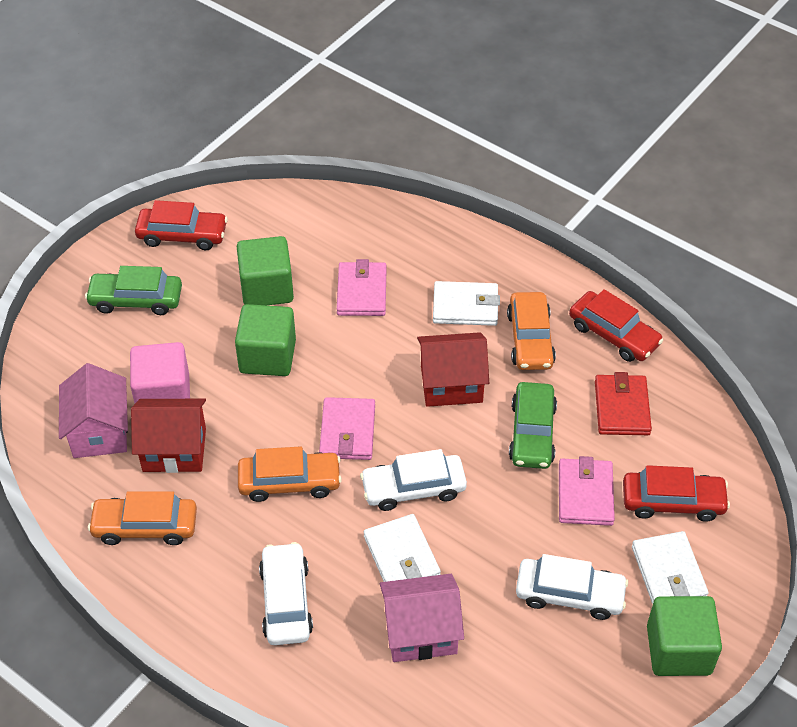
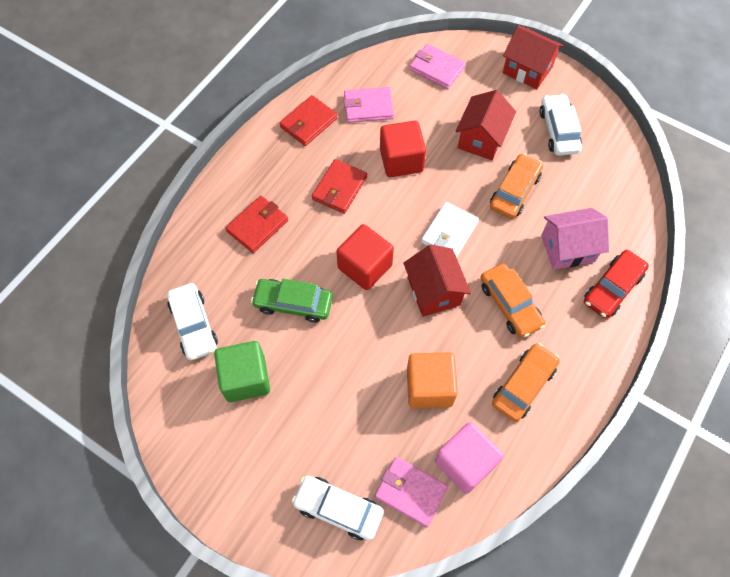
green car: 2 -> 1
green cube: 3 -> 1
orange cube: 0 -> 1
pink house: 2 -> 1
red car: 3 -> 1
red cube: 0 -> 2
red house: 2 -> 3
red wallet: 1 -> 3
white wallet: 3 -> 1

